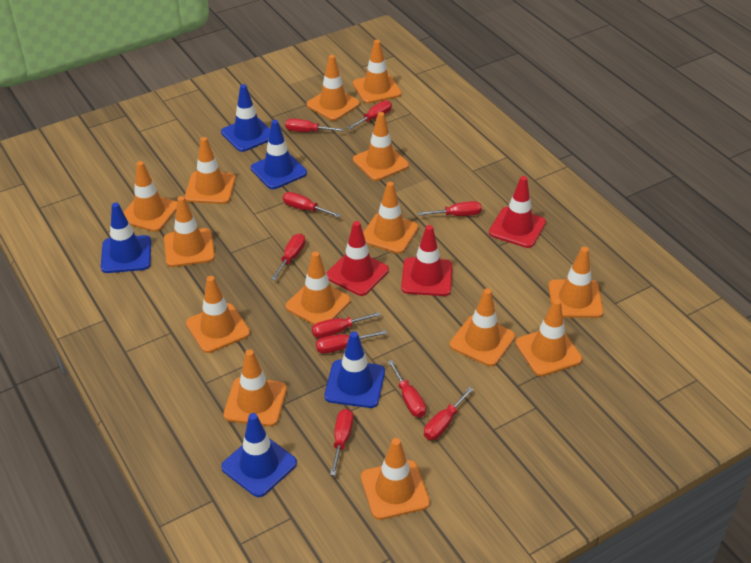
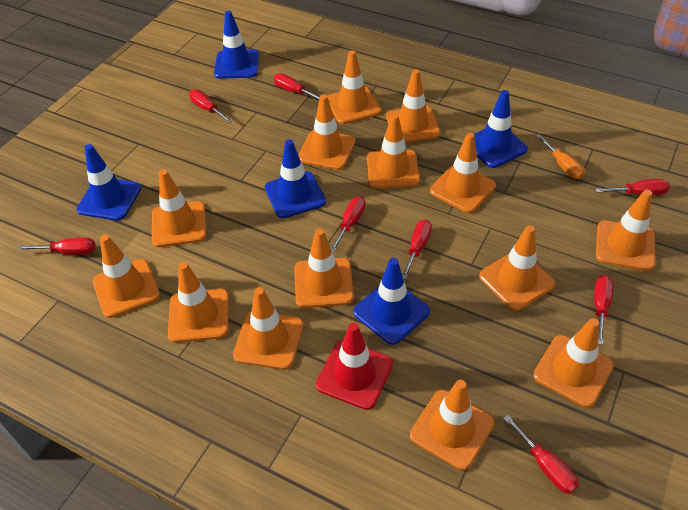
orange screwdriver: 0 -> 1
red screwdriver: 10 -> 8
red traffic cone: 3 -> 1

